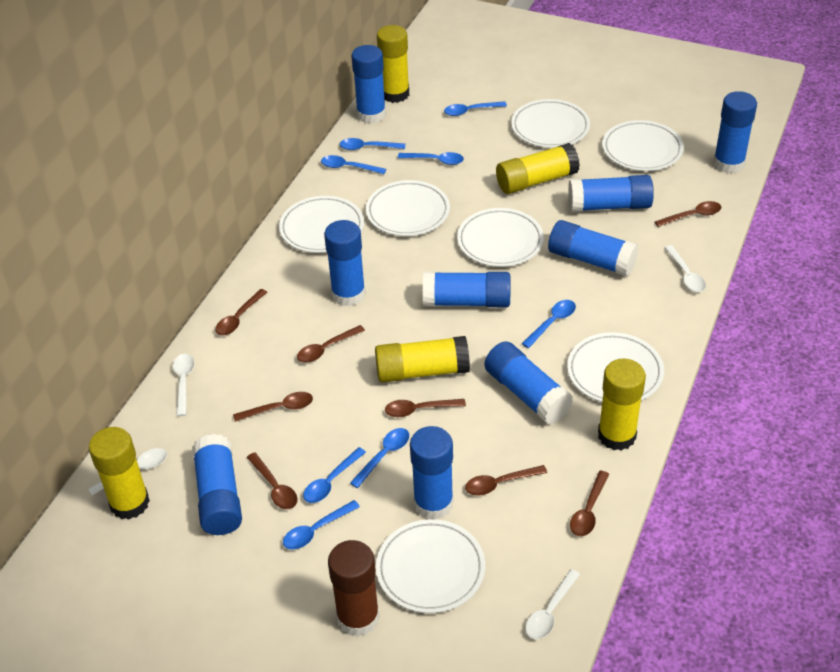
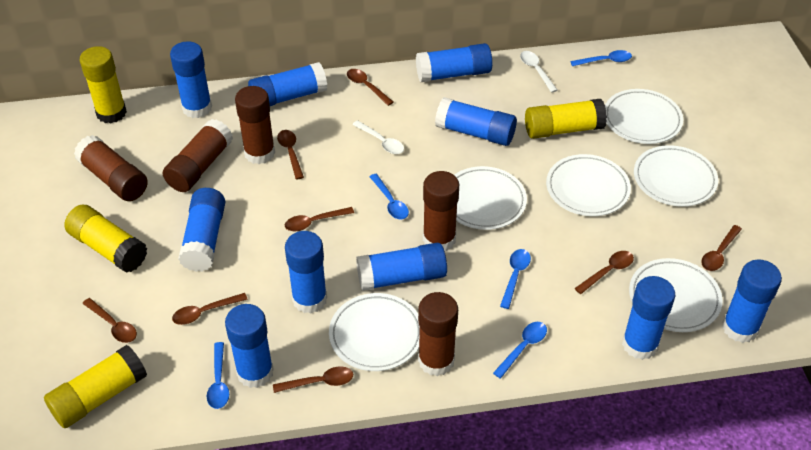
blue glue stick: 9 -> 10
blue spoon: 8 -> 5
brown glue stick: 1 -> 5
white plate: 7 -> 6
white spoon: 4 -> 2
yellow glue stick: 5 -> 4

